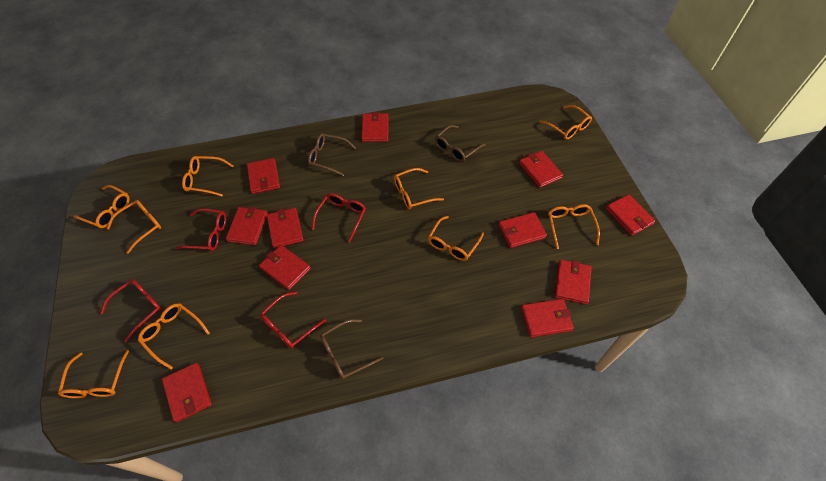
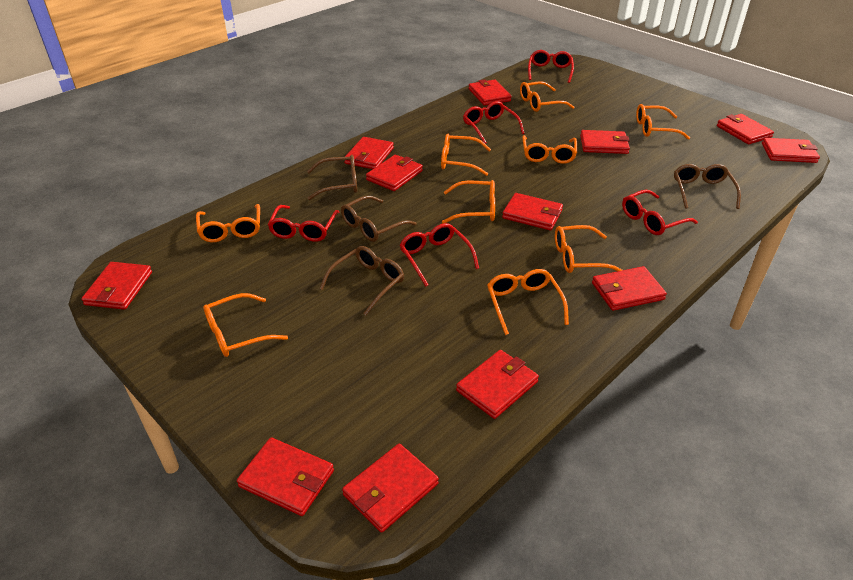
brown glasses: 3 -> 4
red glasses: 4 -> 5
red wallet: 11 -> 12

